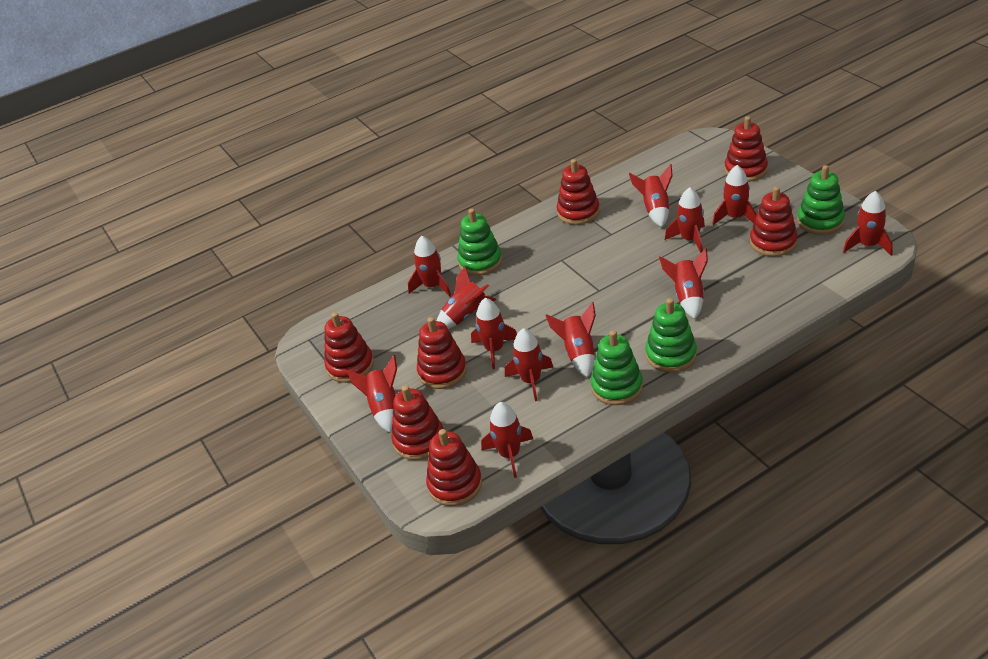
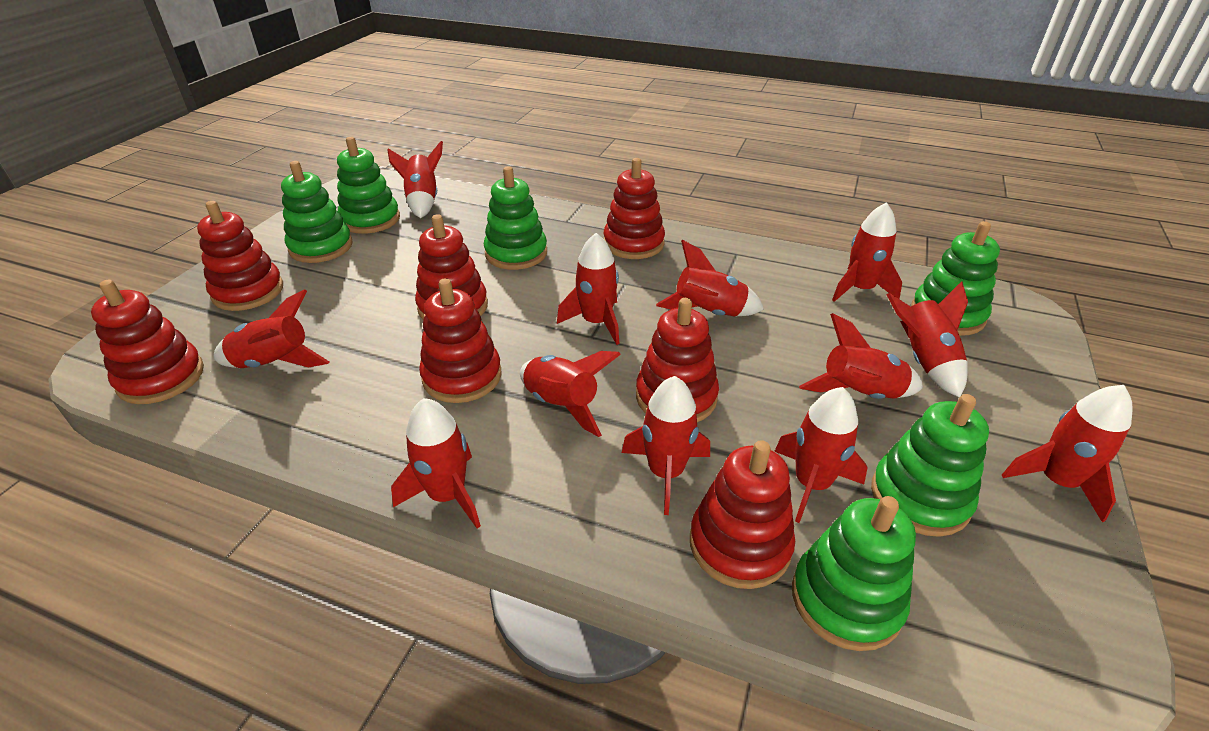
green stacking toy: 4 -> 6

